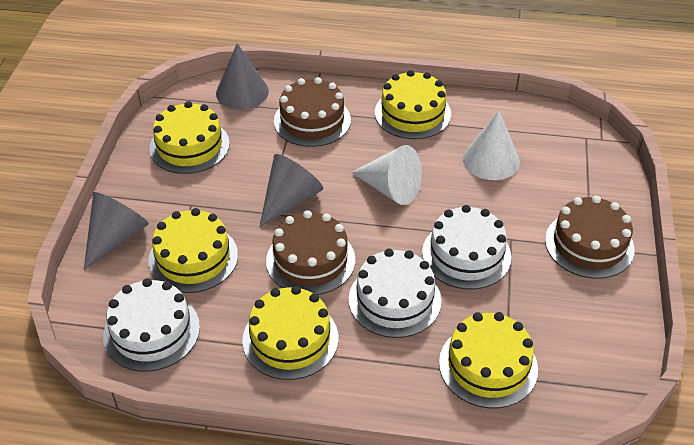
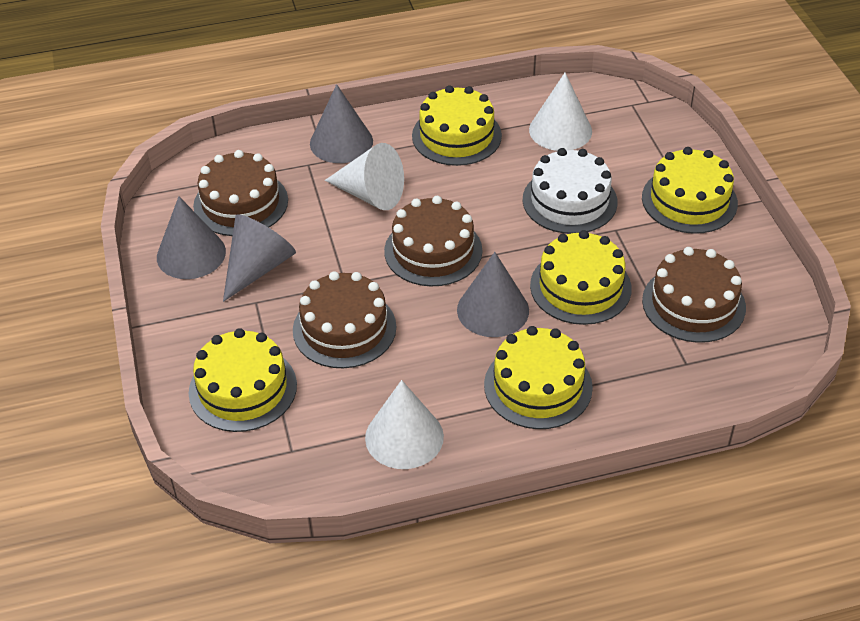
brown cake: 3 -> 4
grey cone: 3 -> 4
white cake: 3 -> 1
white cone: 2 -> 3

